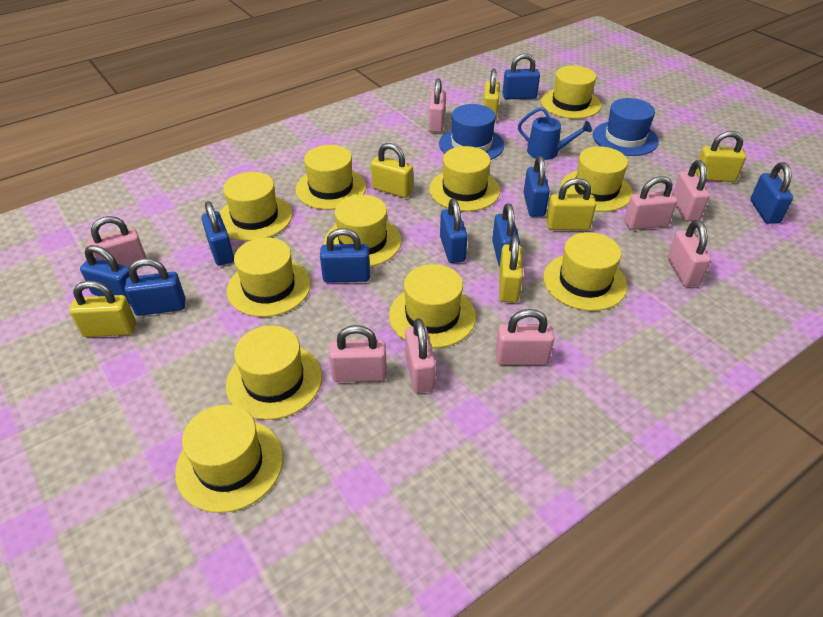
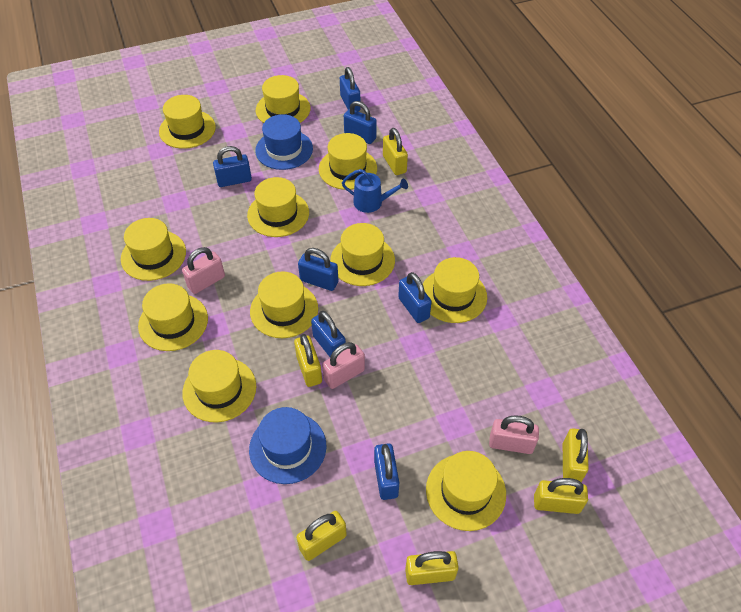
blue padlock: 9 -> 7
pink padlock: 8 -> 3

